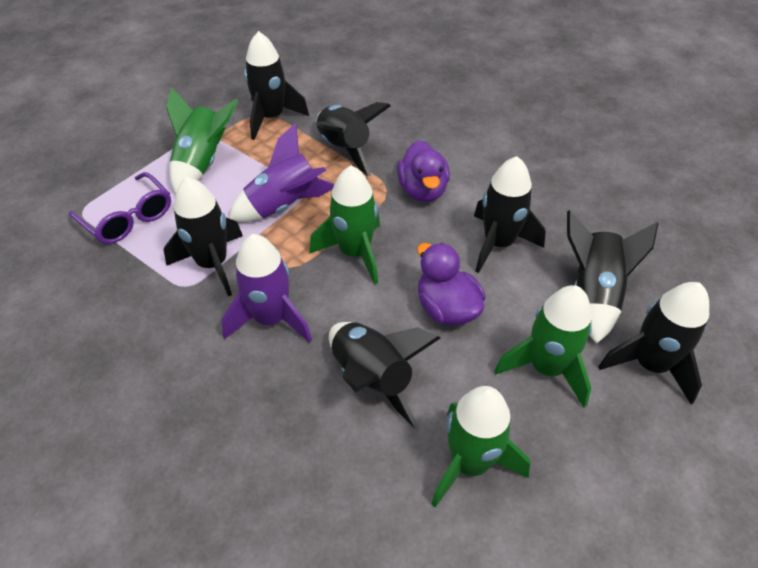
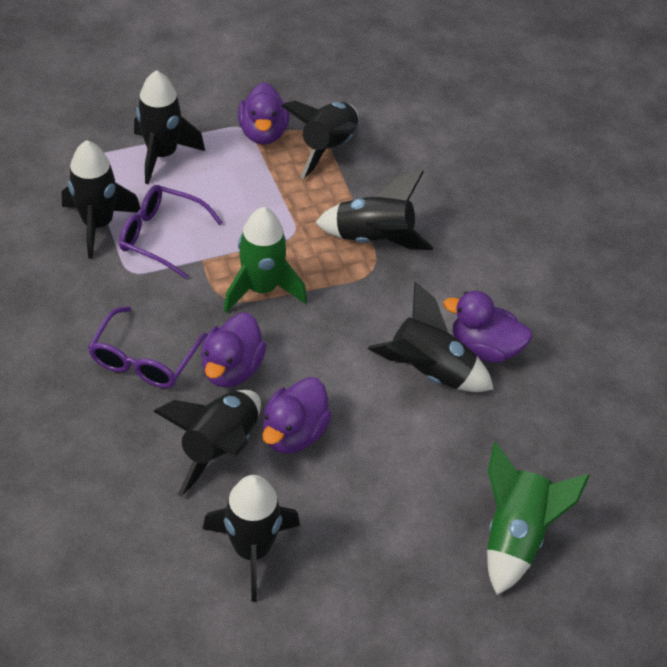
green rocket: 4 -> 2
purple duck: 2 -> 4
purple glasses: 1 -> 2
purple rocket: 2 -> 0

